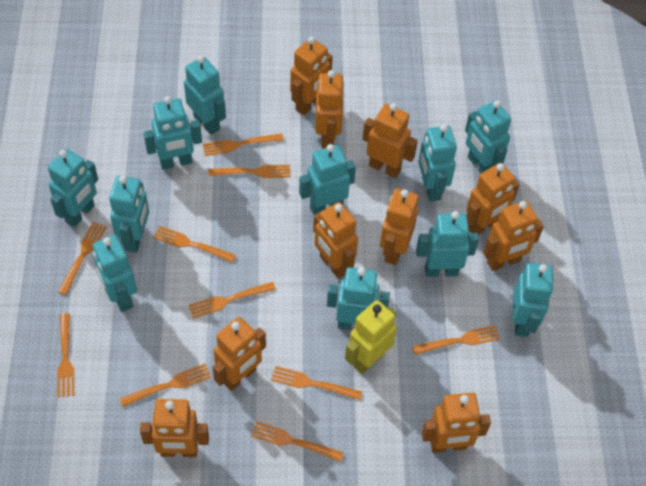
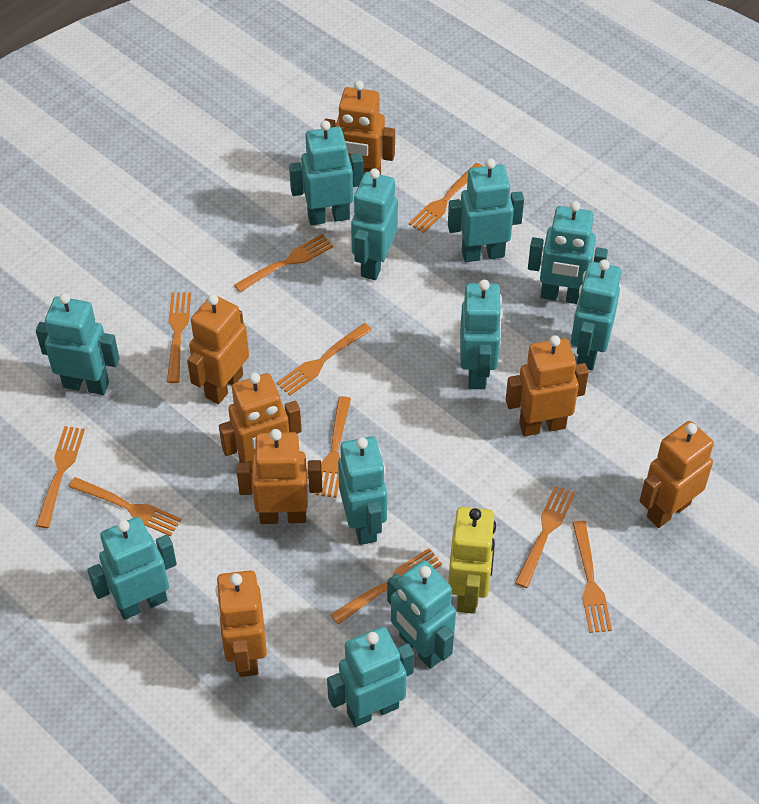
orange robot: 10 -> 7

